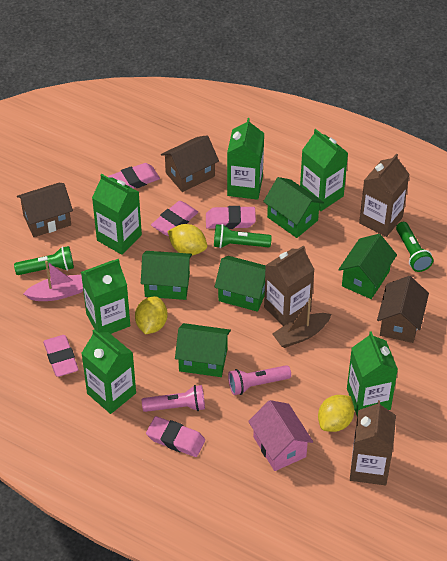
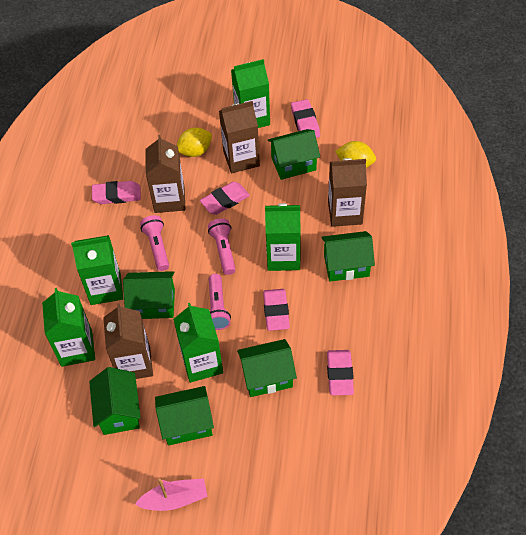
brown boat: 1 -> 0
brown carton: 3 -> 4
brown house: 3 -> 0
green carton: 6 -> 5
green flashlight: 3 -> 0
green house: 5 -> 6
pink flashlight: 2 -> 3
pink house: 1 -> 0
yellow lemon: 3 -> 2

